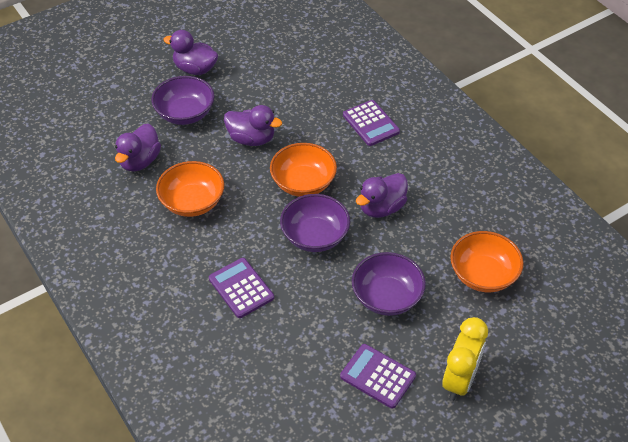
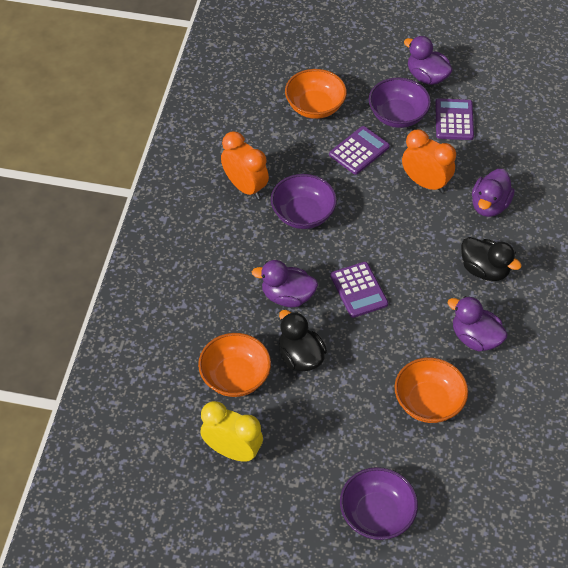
black duck: 0 -> 2
orange clock: 0 -> 2

